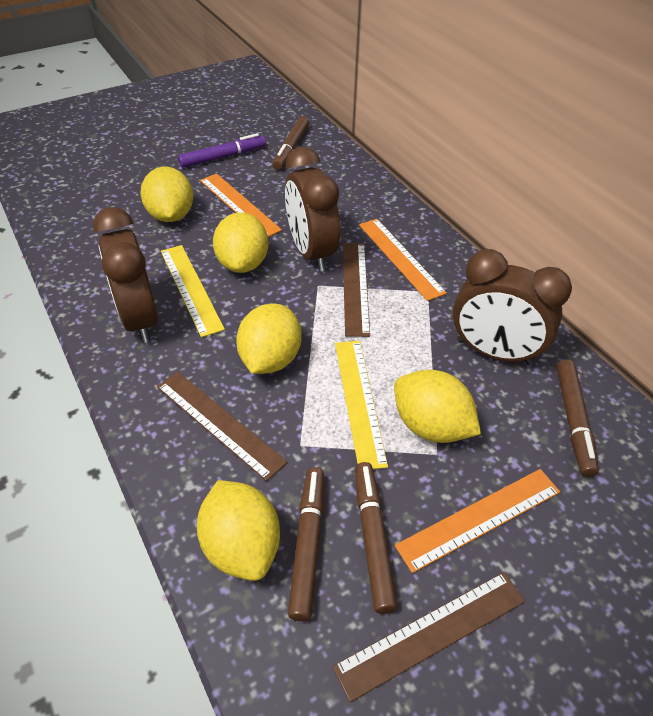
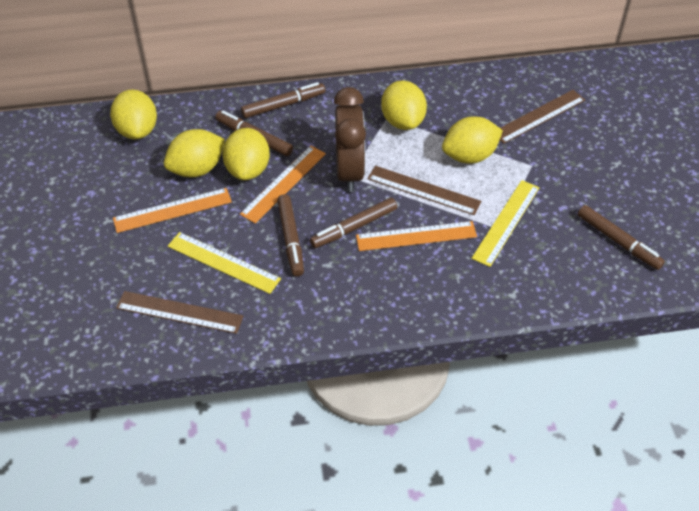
brown clock: 3 -> 1
brown marker: 4 -> 5
purple marker: 1 -> 0

